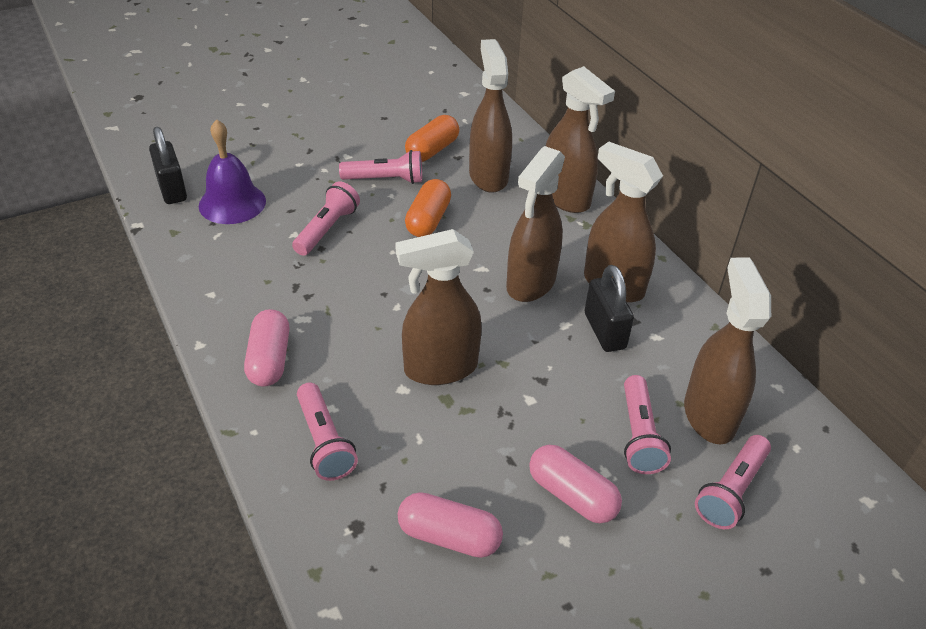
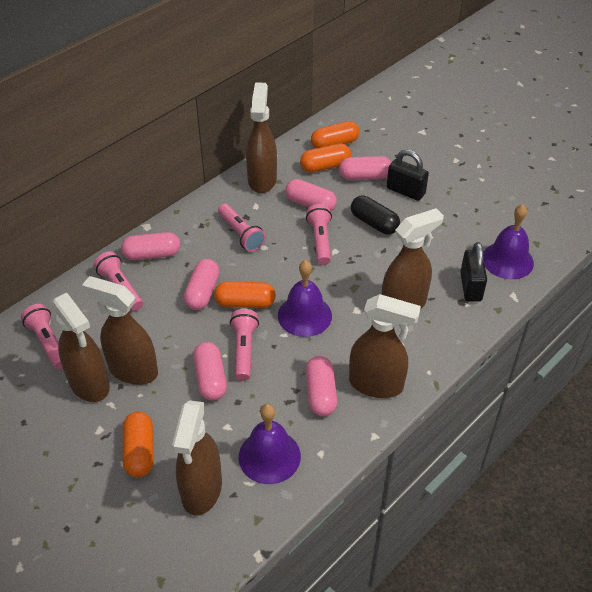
black capsule: 0 -> 1
orange capsule: 2 -> 4
pink capsule: 3 -> 6
purple bell: 1 -> 3

